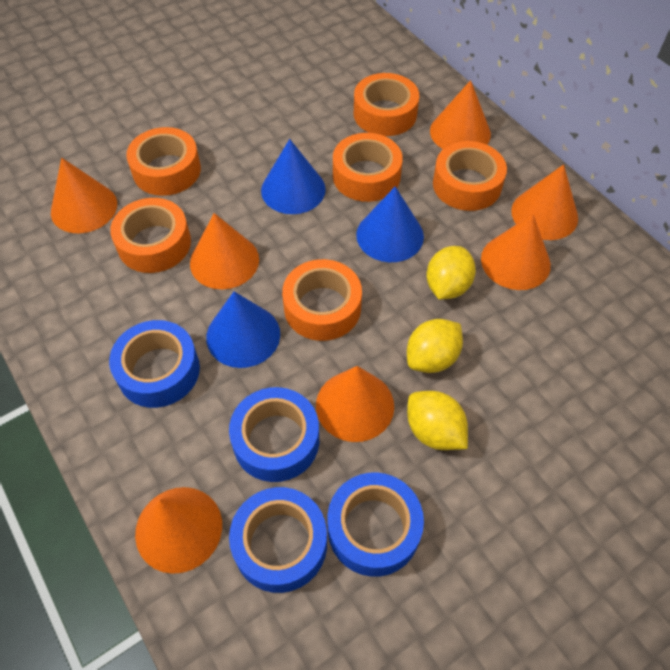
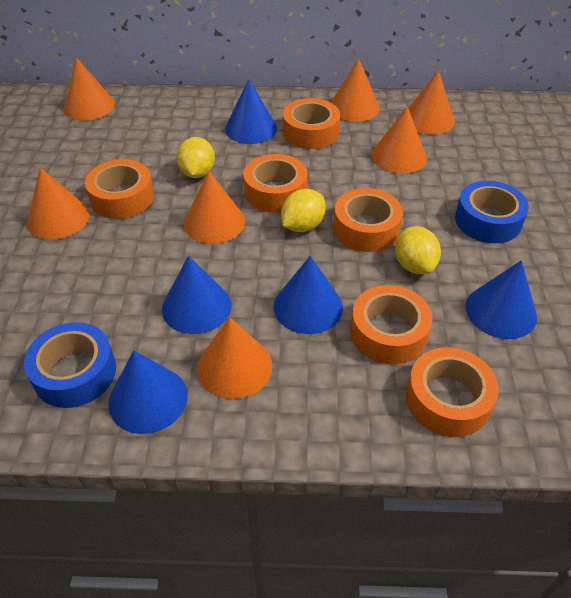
blue cone: 3 -> 5
blue tape: 4 -> 2

